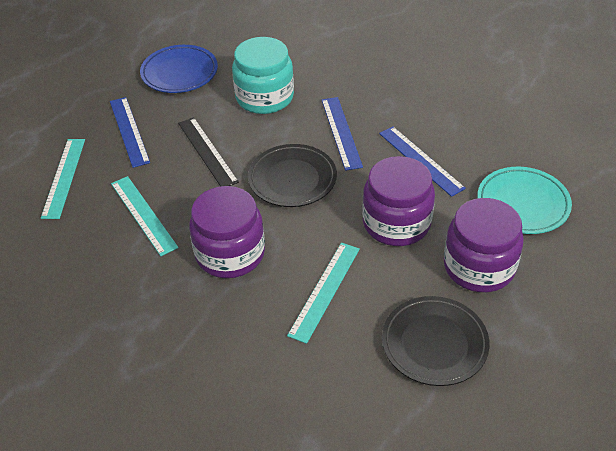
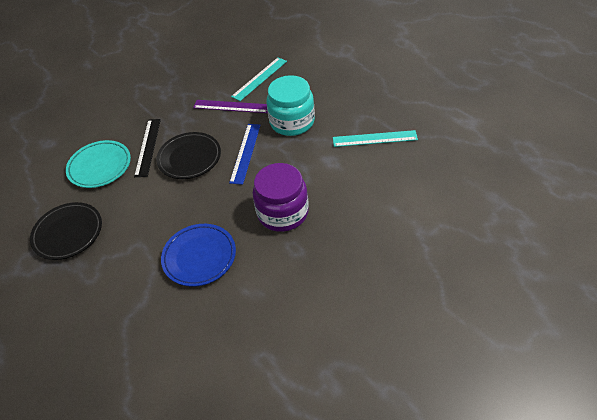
blue ruler: 3 -> 1
purple jar: 3 -> 1
purple ruler: 0 -> 1
turquoise ruler: 3 -> 2

